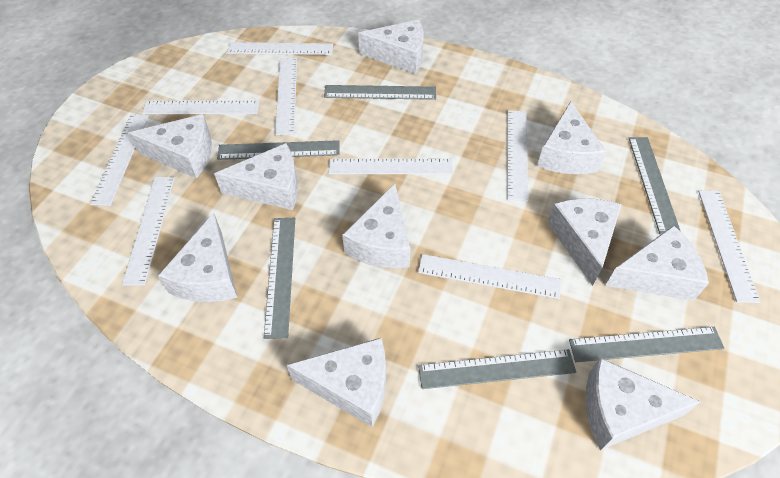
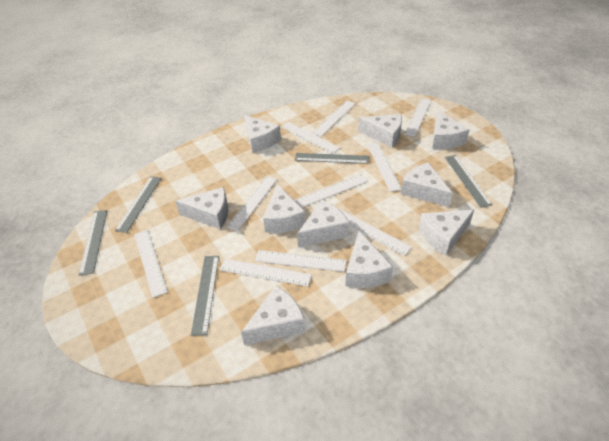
grey ruler: 6 -> 5
white ruler: 9 -> 10

